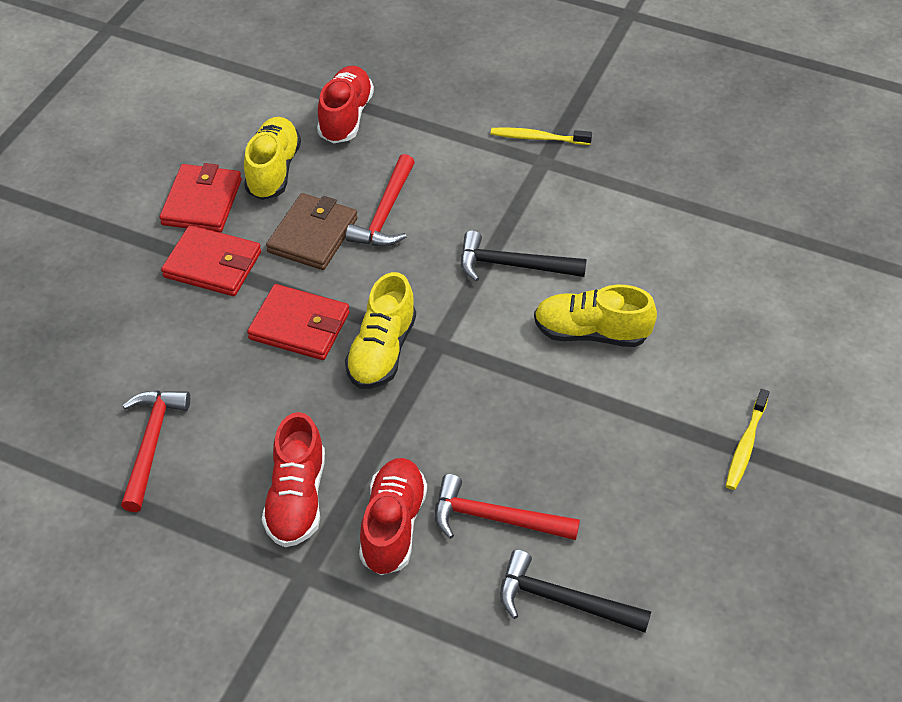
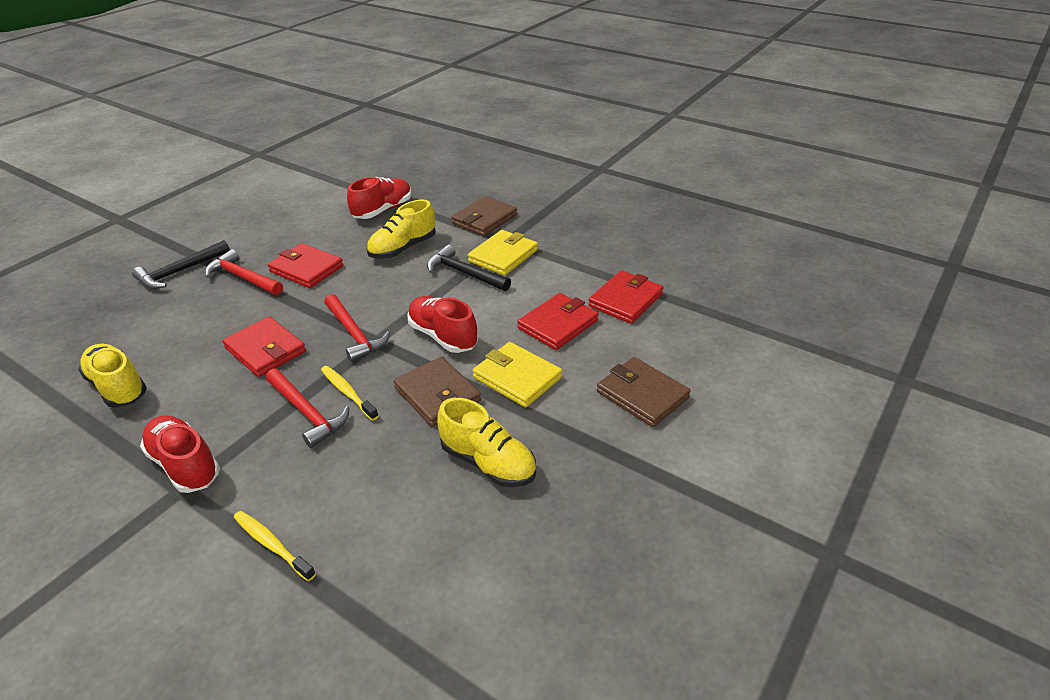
brown wallet: 1 -> 3
red wallet: 3 -> 4
yellow wallet: 0 -> 2

